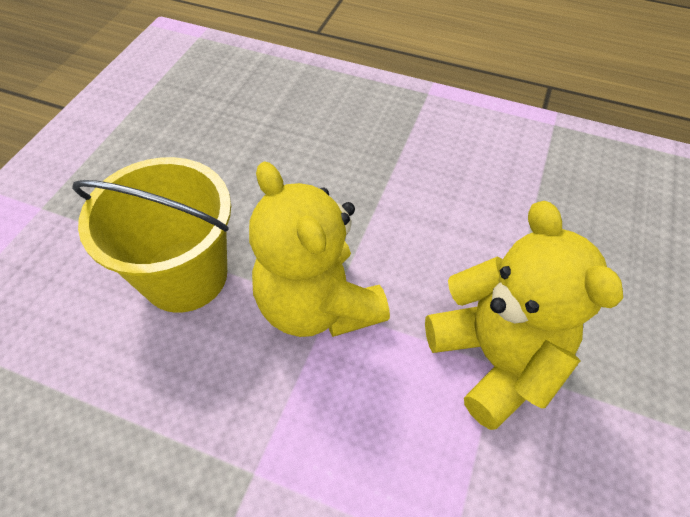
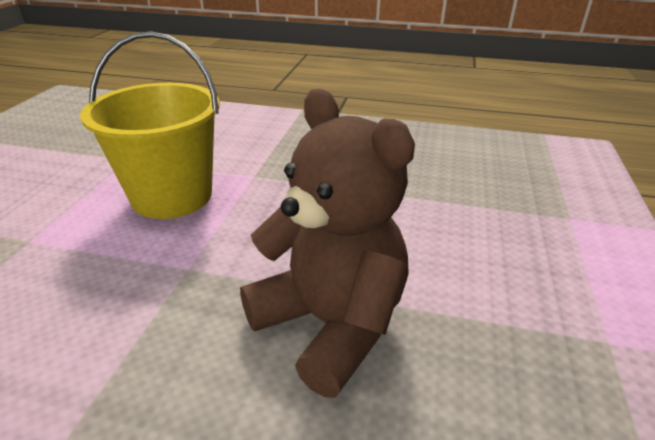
brown teddy bear: 0 -> 1
yellow teddy bear: 2 -> 0

